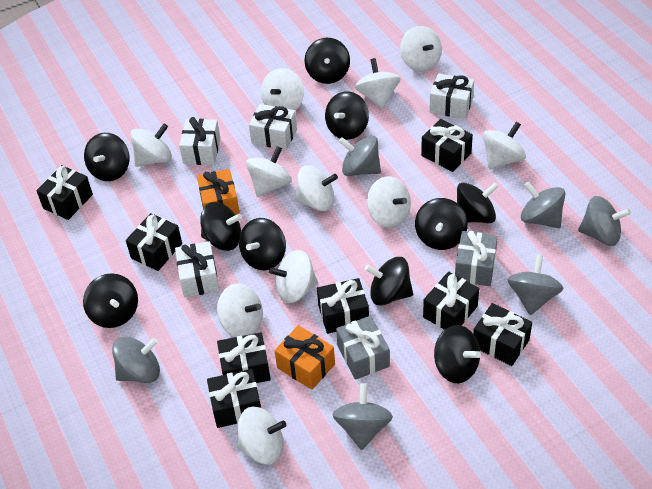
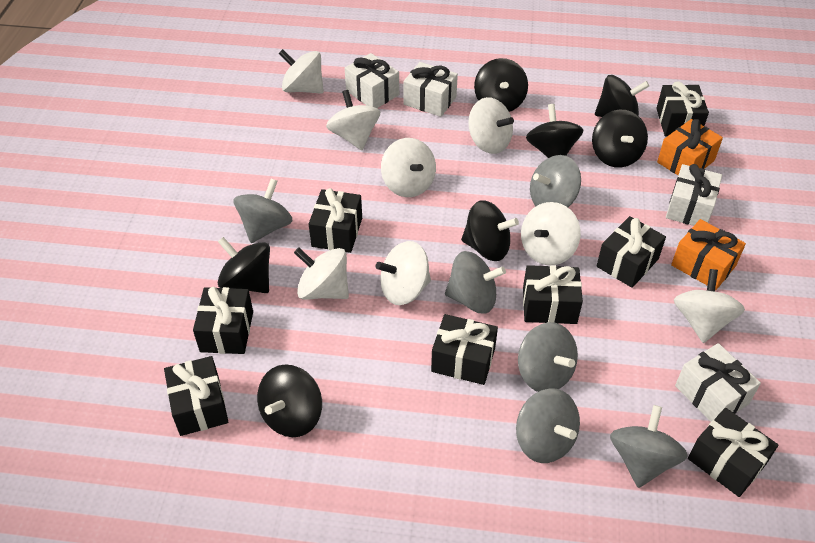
black spinning top: 10 -> 7
grey gift: 2 -> 0
white spinning top: 11 -> 8

